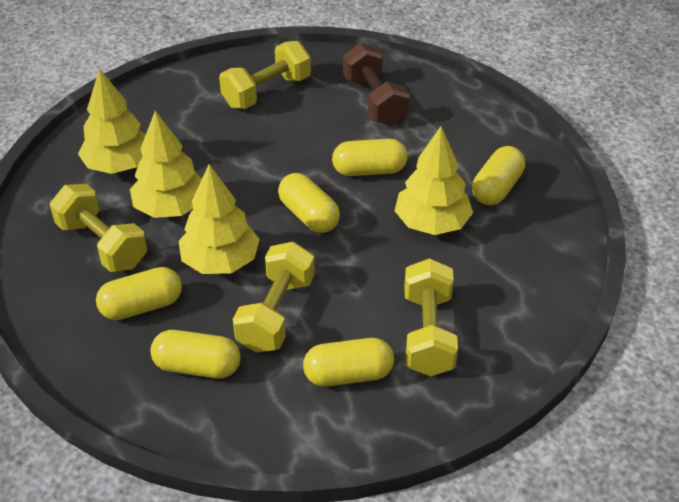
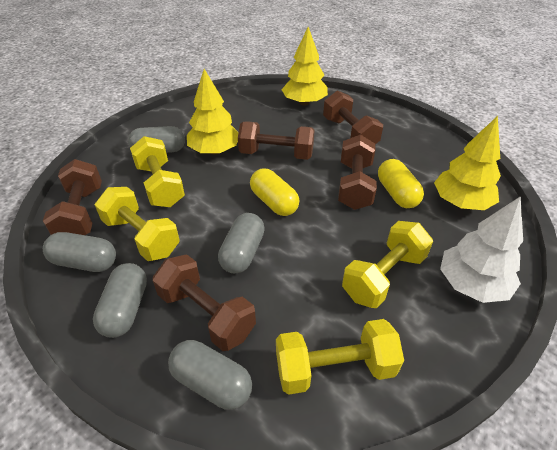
brown dumbbell: 1 -> 5
grey capsule: 0 -> 5
white tree: 0 -> 1
yellow capsule: 6 -> 2
yellow tree: 4 -> 3

